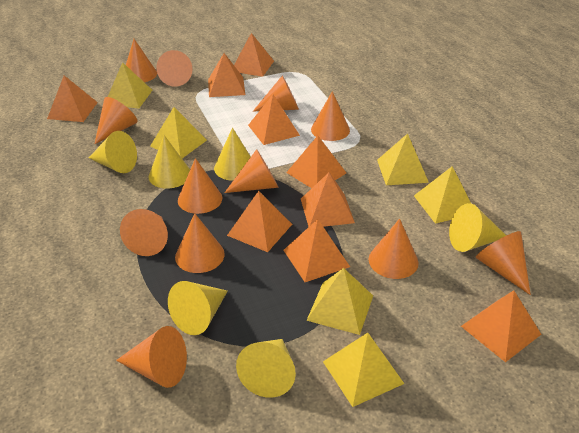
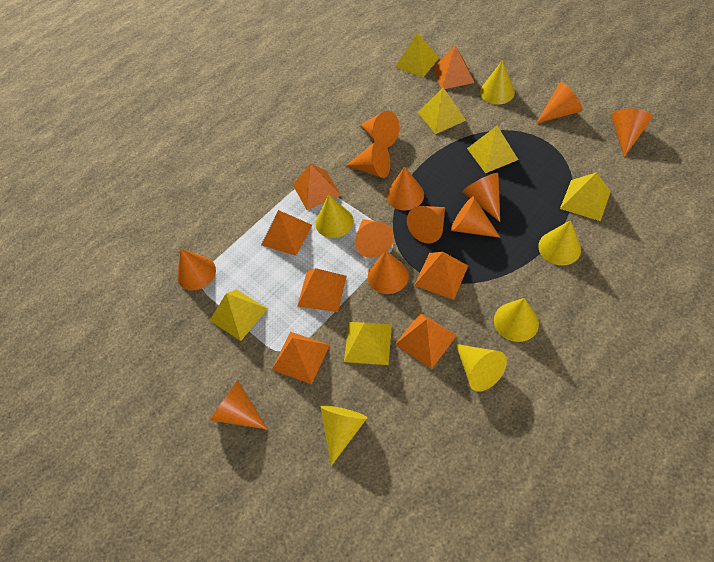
orange pyramid: 9 -> 7

